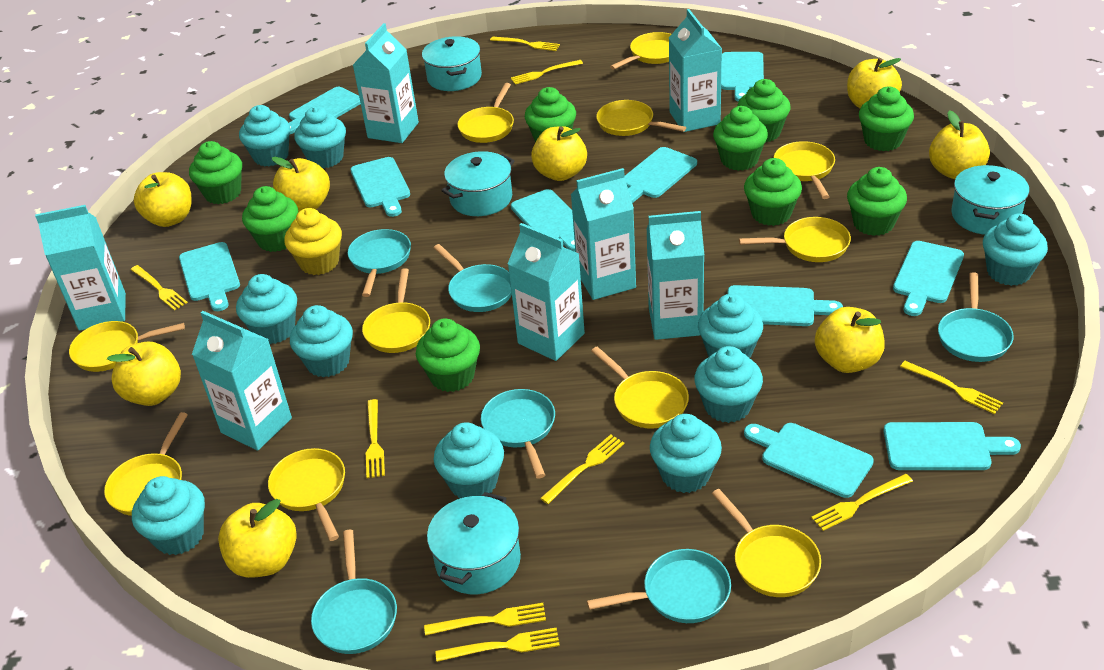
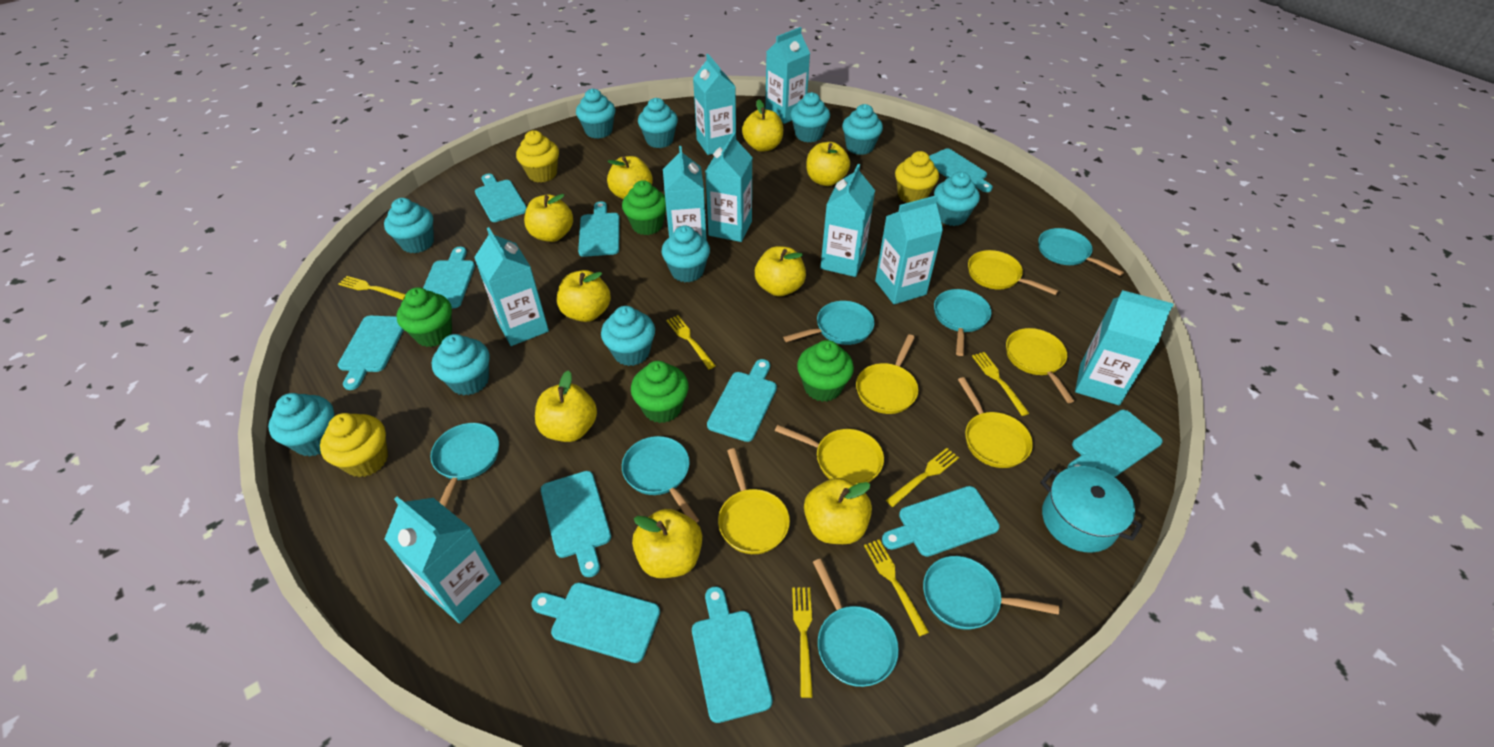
green cupcake: 9 -> 4
turquoise carton: 7 -> 9
turquoise cutting board: 10 -> 11
turquoise pan: 6 -> 7
turquoise pot: 4 -> 1
yellow apple: 8 -> 9
yellow cupcake: 1 -> 3
yellow fork: 9 -> 6
yellow pan: 11 -> 6

